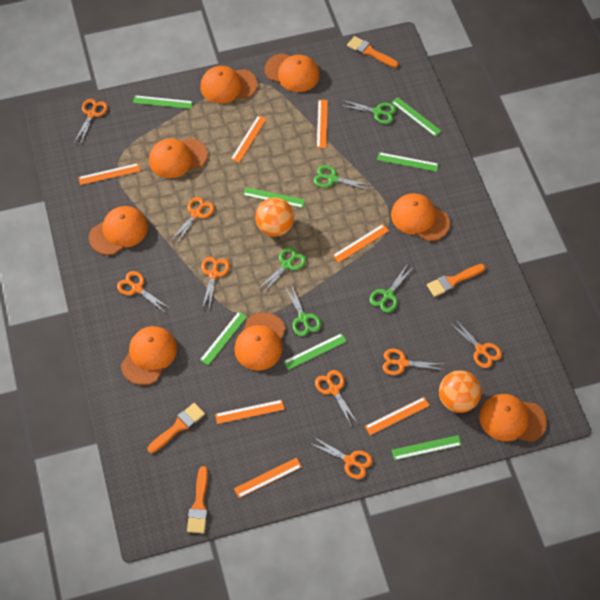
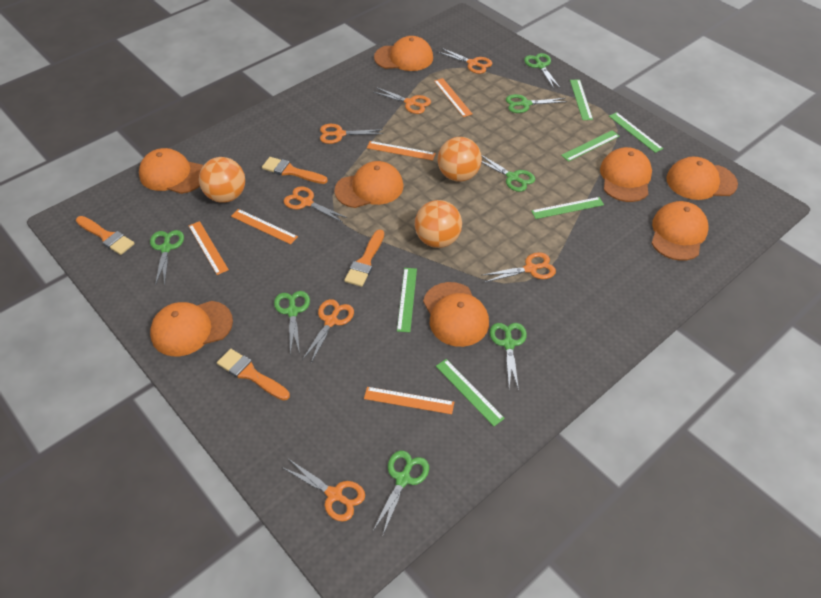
green ruler: 7 -> 6
green scissors: 5 -> 7
orange ball: 2 -> 3
orange ruler: 7 -> 5
orange scissors: 8 -> 7

